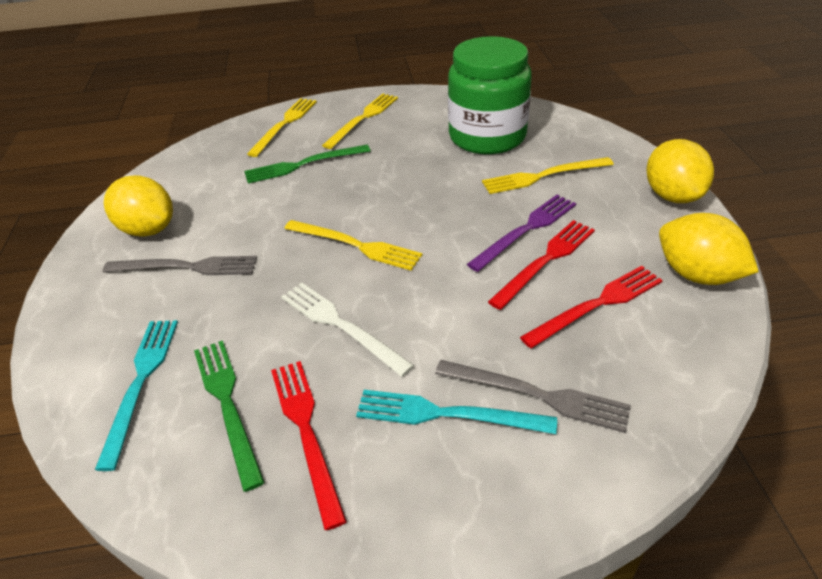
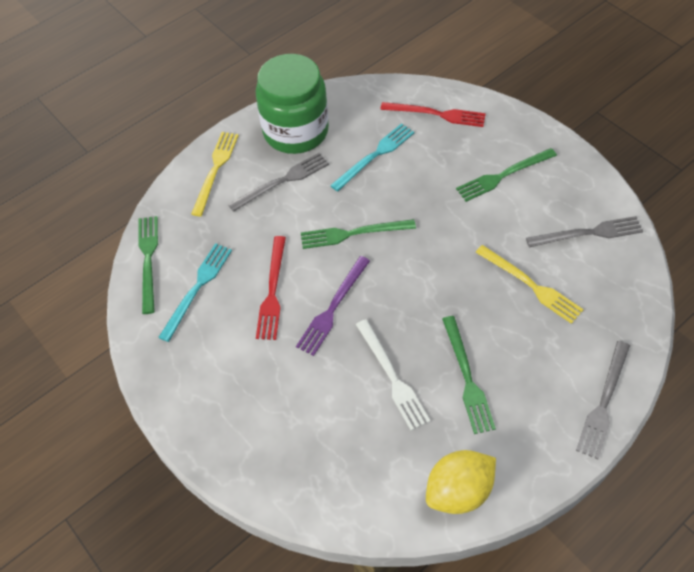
green fork: 2 -> 4
grey fork: 2 -> 3
red fork: 3 -> 2
yellow fork: 4 -> 2
yellow lemon: 3 -> 1

